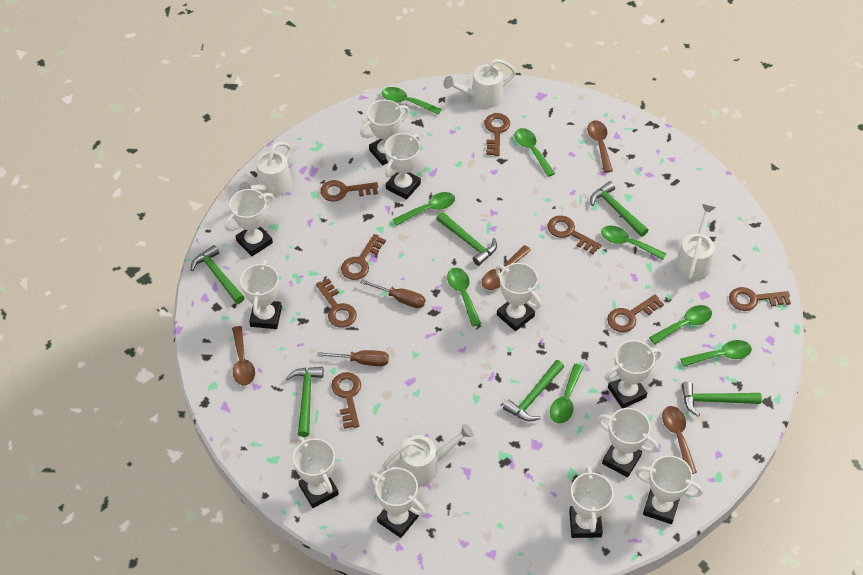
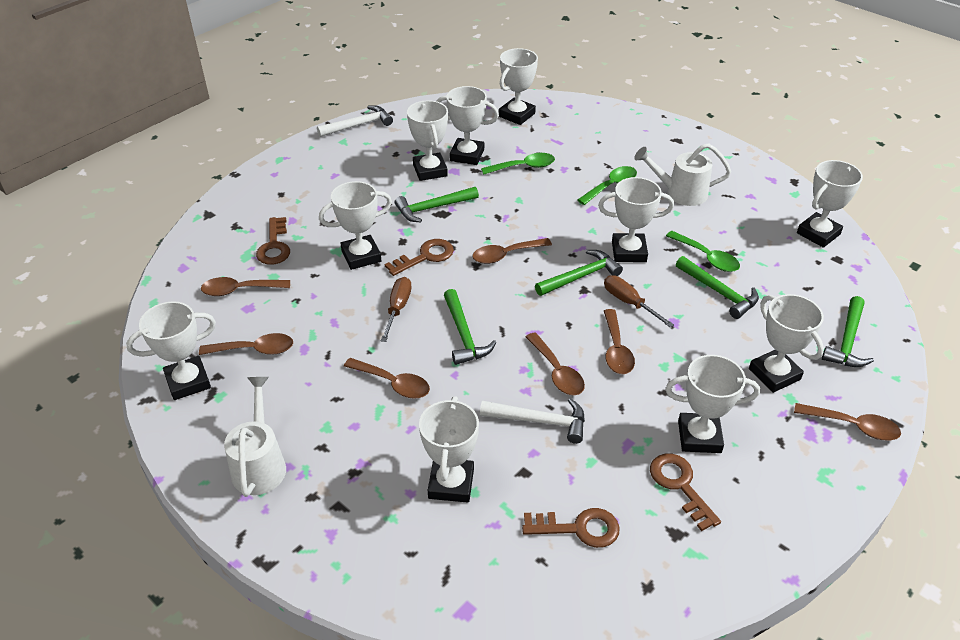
brown key: 8 -> 4
brown spoon: 4 -> 7
green hammer: 6 -> 5
green spoon: 8 -> 3
white hammer: 0 -> 2
white trophy: 11 -> 10
white watering can: 4 -> 2

